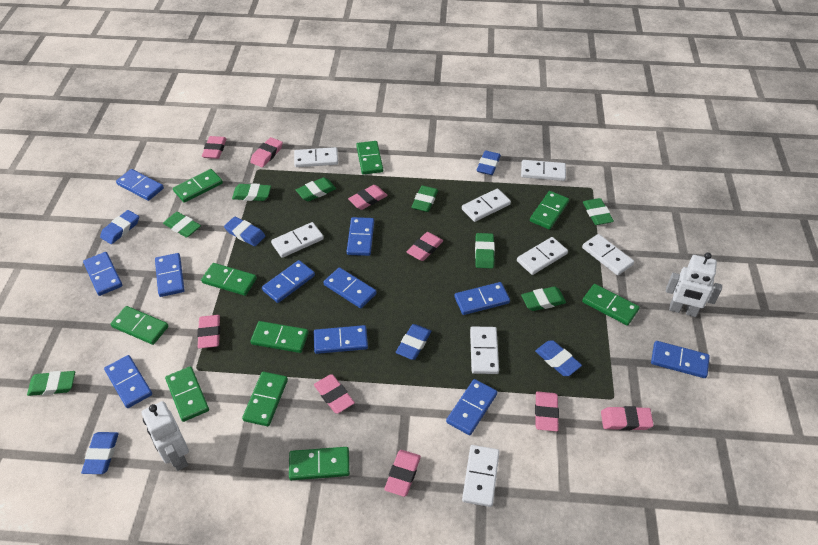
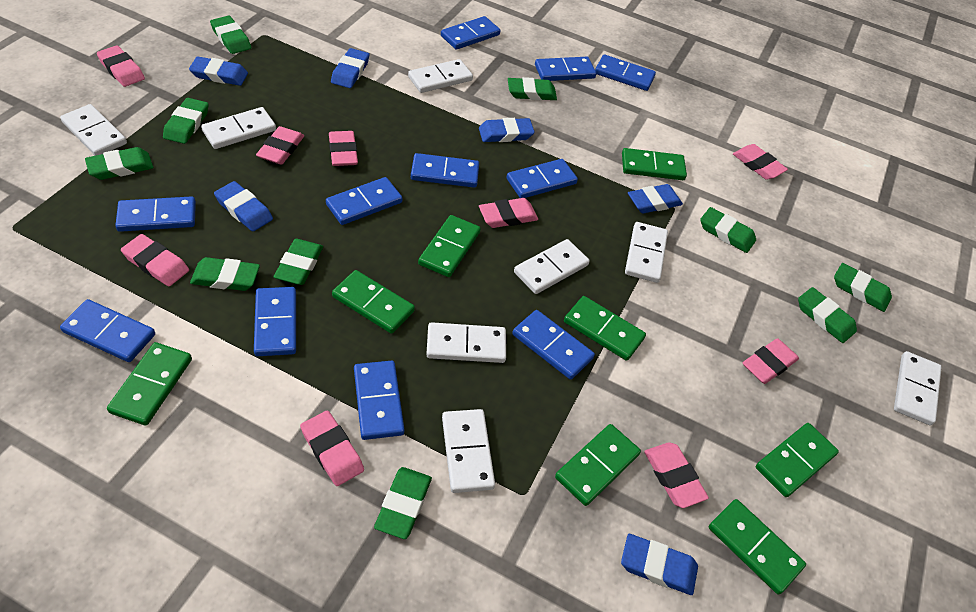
green domino: 10 -> 8
green eraser: 8 -> 10
white robot: 2 -> 0

